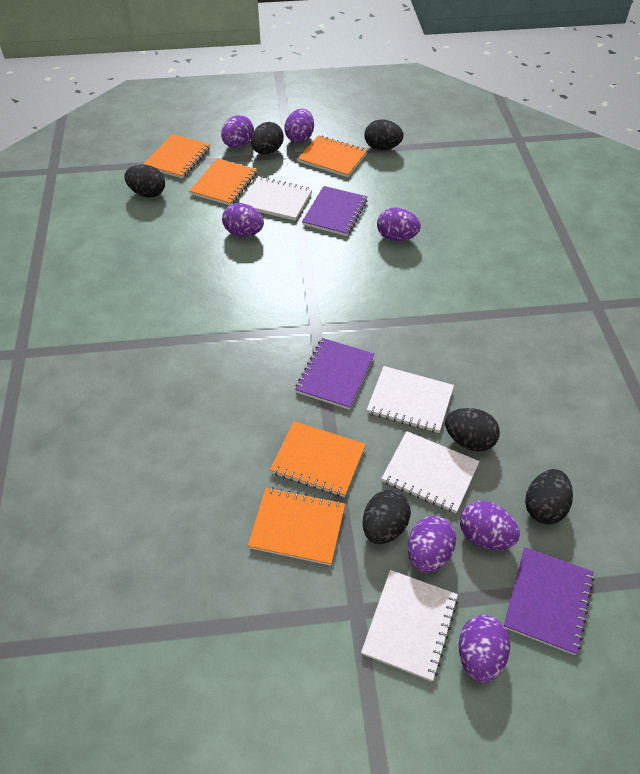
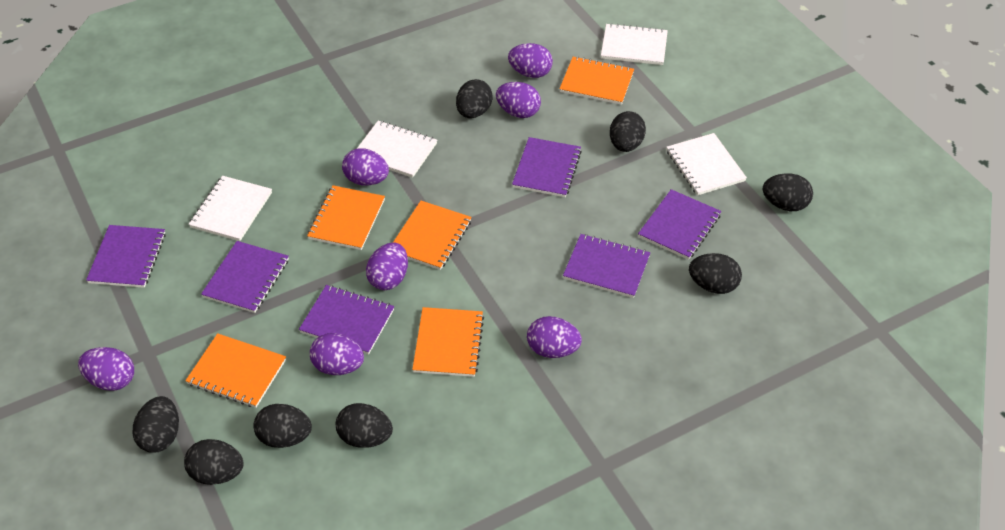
black egg: 6 -> 8
purple notebook: 3 -> 6

